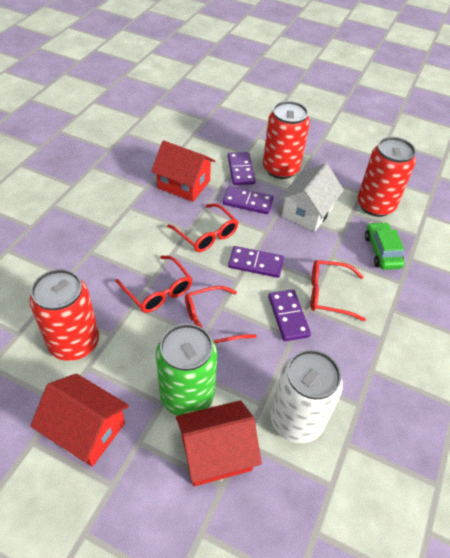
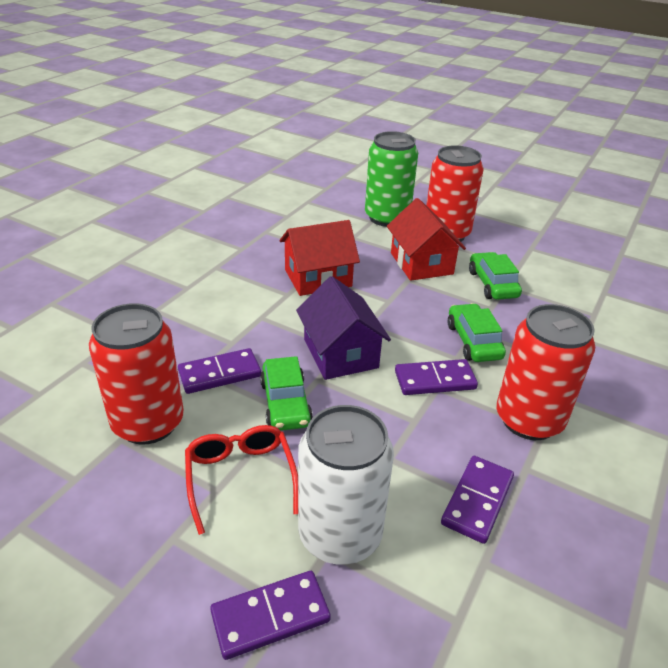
green car: 1 -> 3
purple house: 0 -> 1
red glasses: 4 -> 1
red house: 3 -> 2
white house: 1 -> 0

